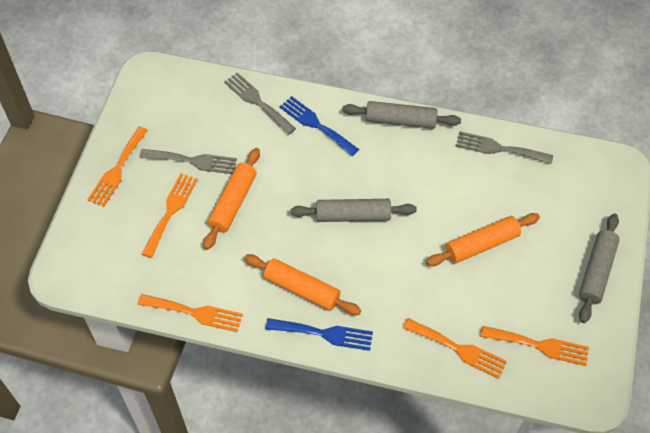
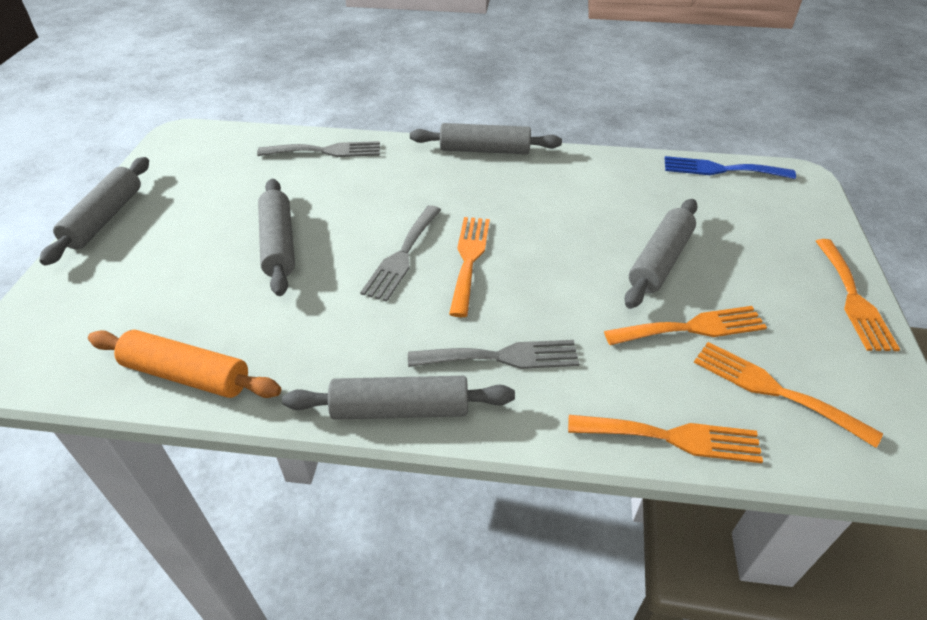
blue fork: 2 -> 1
grey rolling pin: 3 -> 5
orange rolling pin: 3 -> 1

